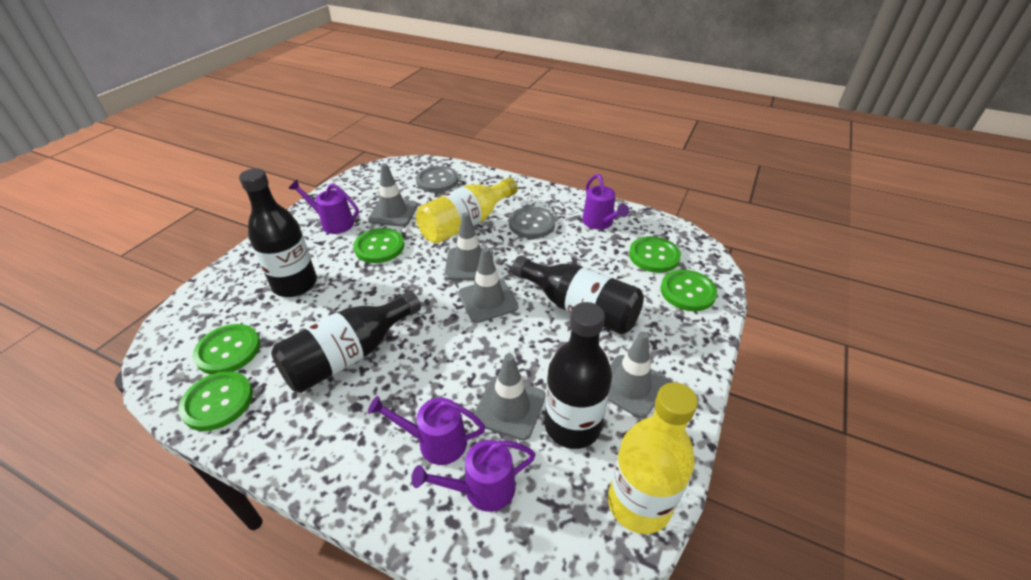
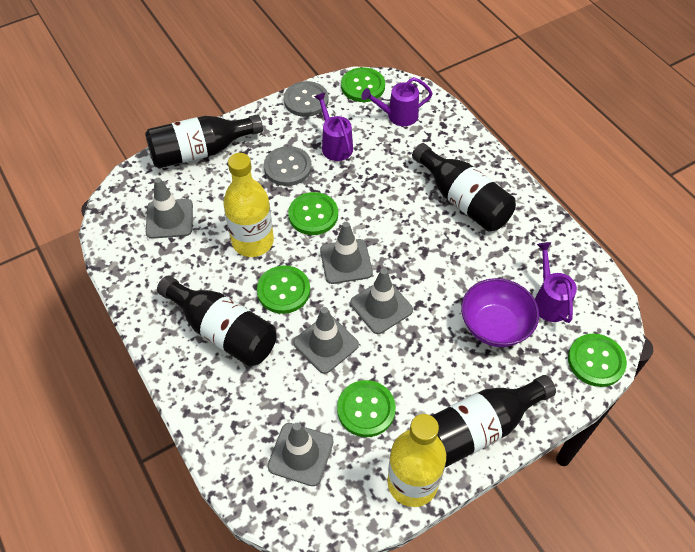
purple bowl: 0 -> 1
purple watering can: 4 -> 3

